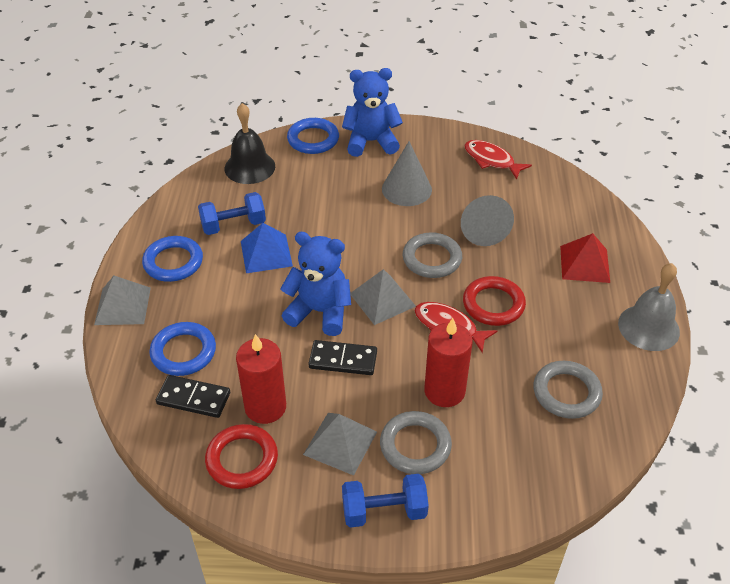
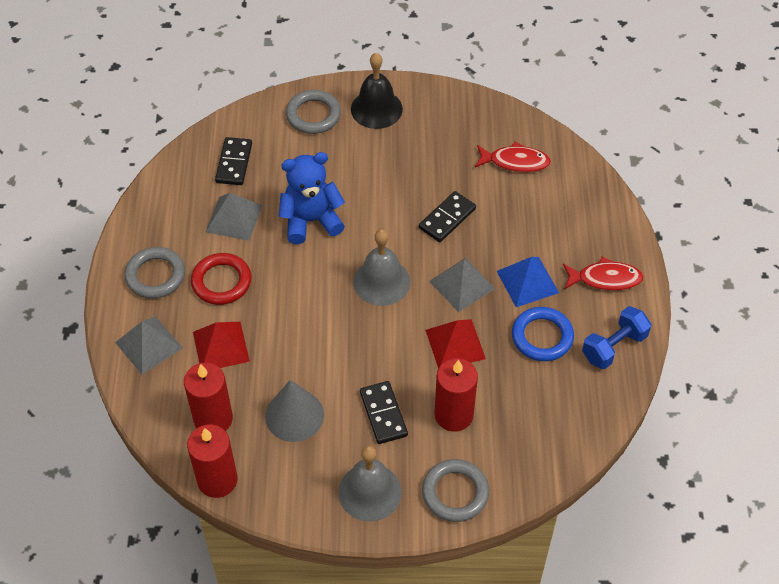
black domino: 2 -> 3
blue dumbbell: 2 -> 1
blue ring: 3 -> 1
blue teddy bear: 2 -> 1
grey bell: 1 -> 2
grey cone: 2 -> 1
red candle: 2 -> 3
red pyramid: 1 -> 2
red ring: 2 -> 1

